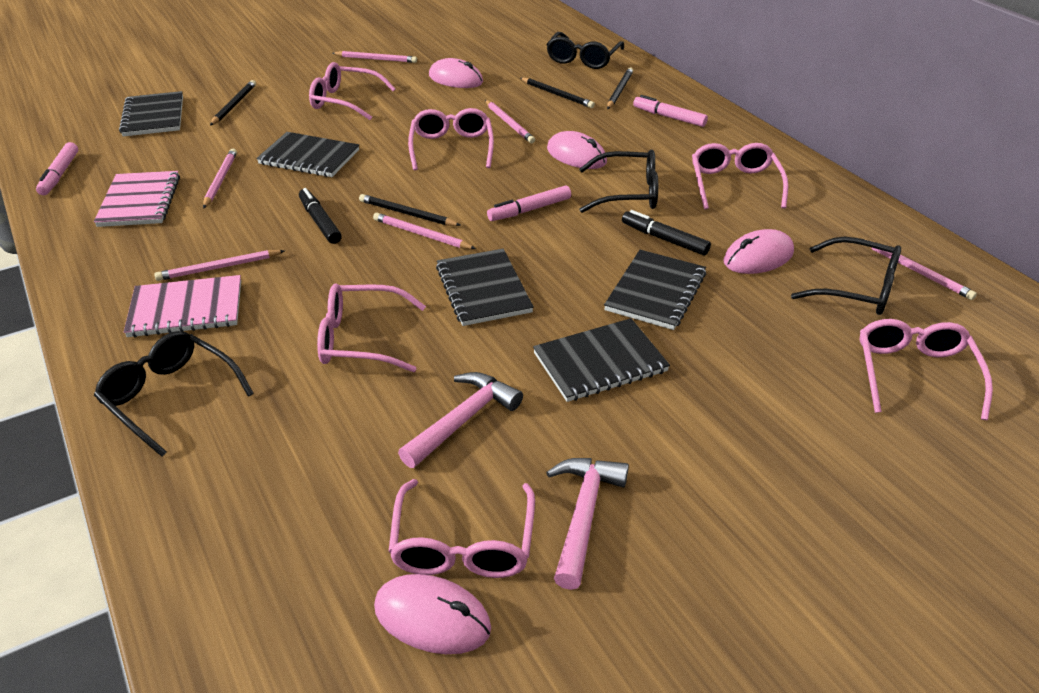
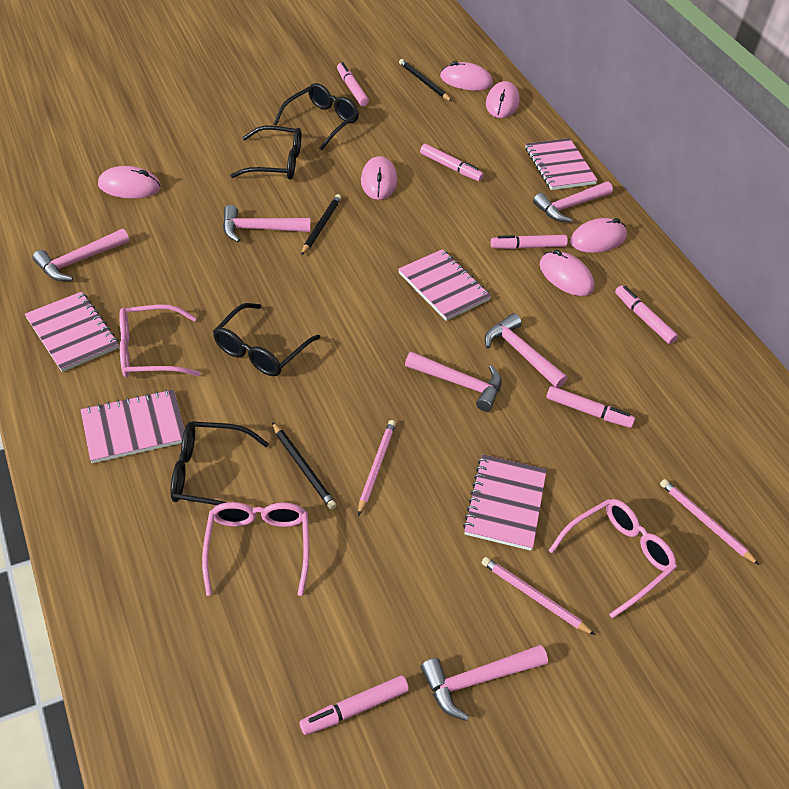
black marker: 2 -> 0
black notebook: 5 -> 0
black pencil: 4 -> 3
pink glasses: 6 -> 3
pink hammer: 2 -> 6
pink marker: 3 -> 6
pink mouse: 4 -> 6
pink notebook: 2 -> 5
pink pencil: 6 -> 3

